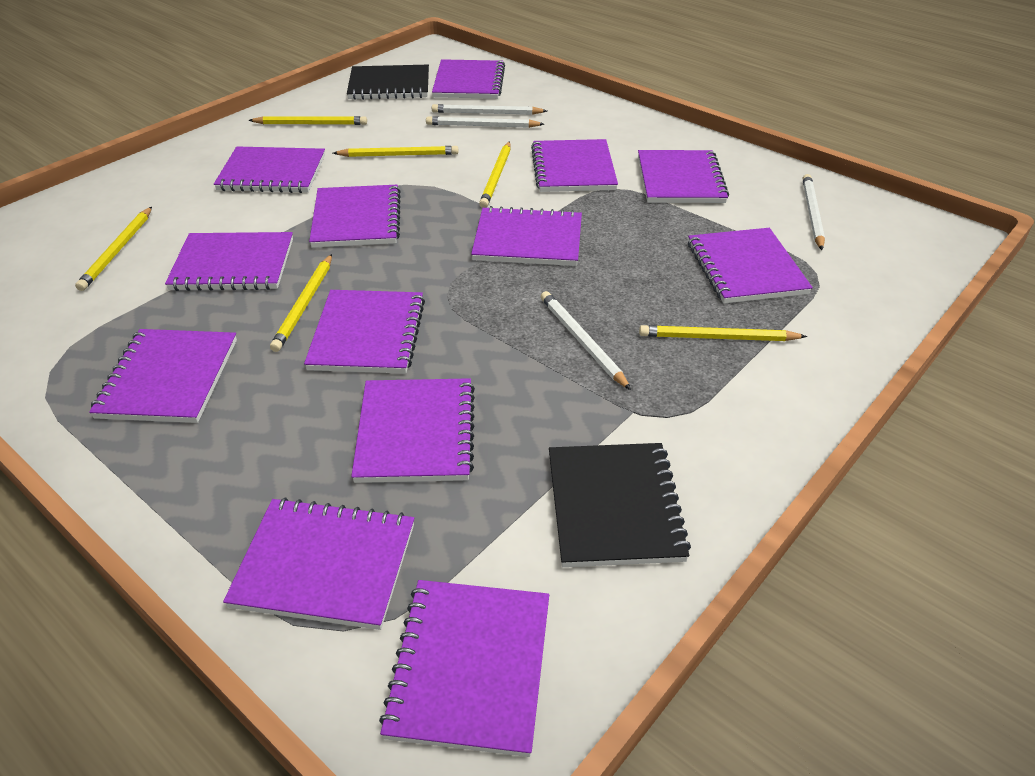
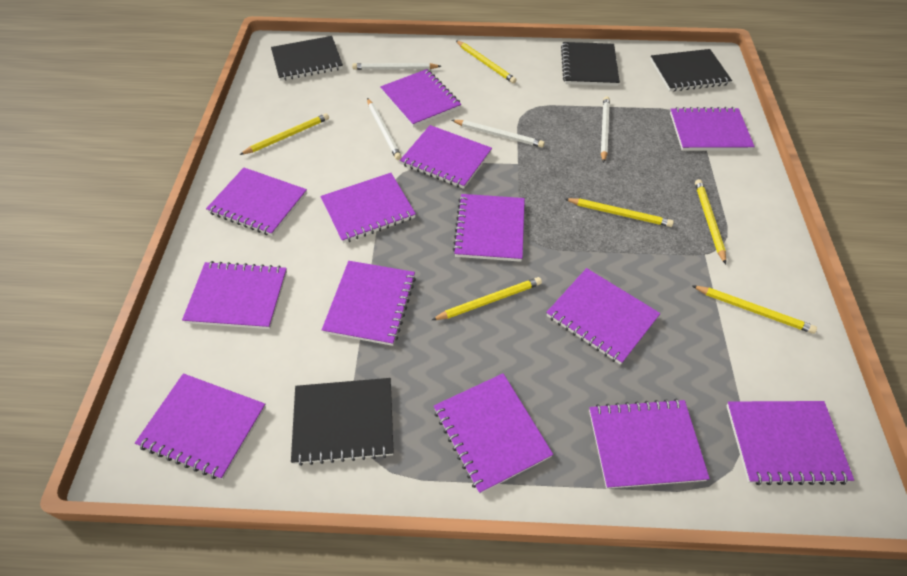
black notebook: 2 -> 4

